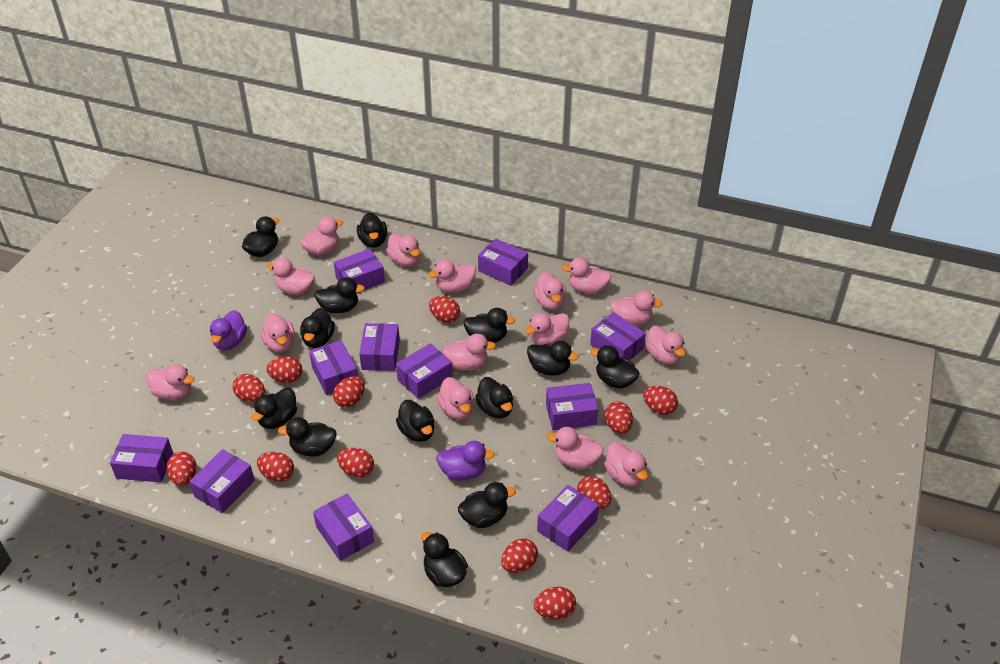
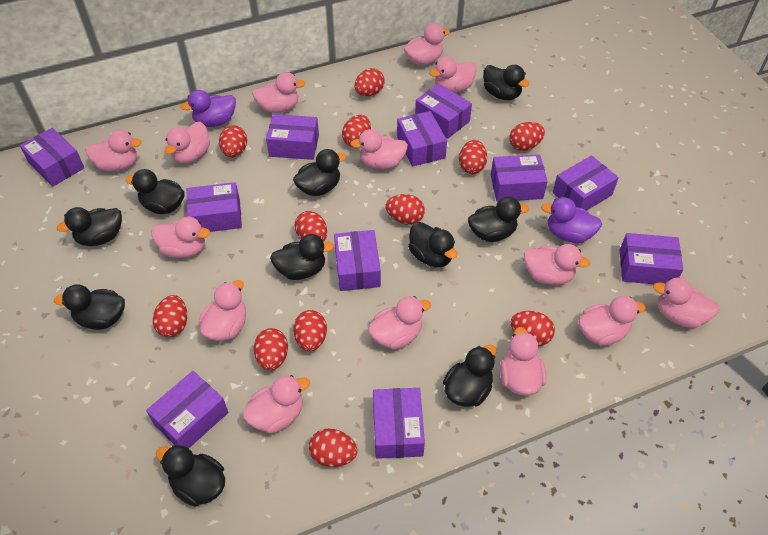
black duck: 13 -> 10
pink duck: 15 -> 14

